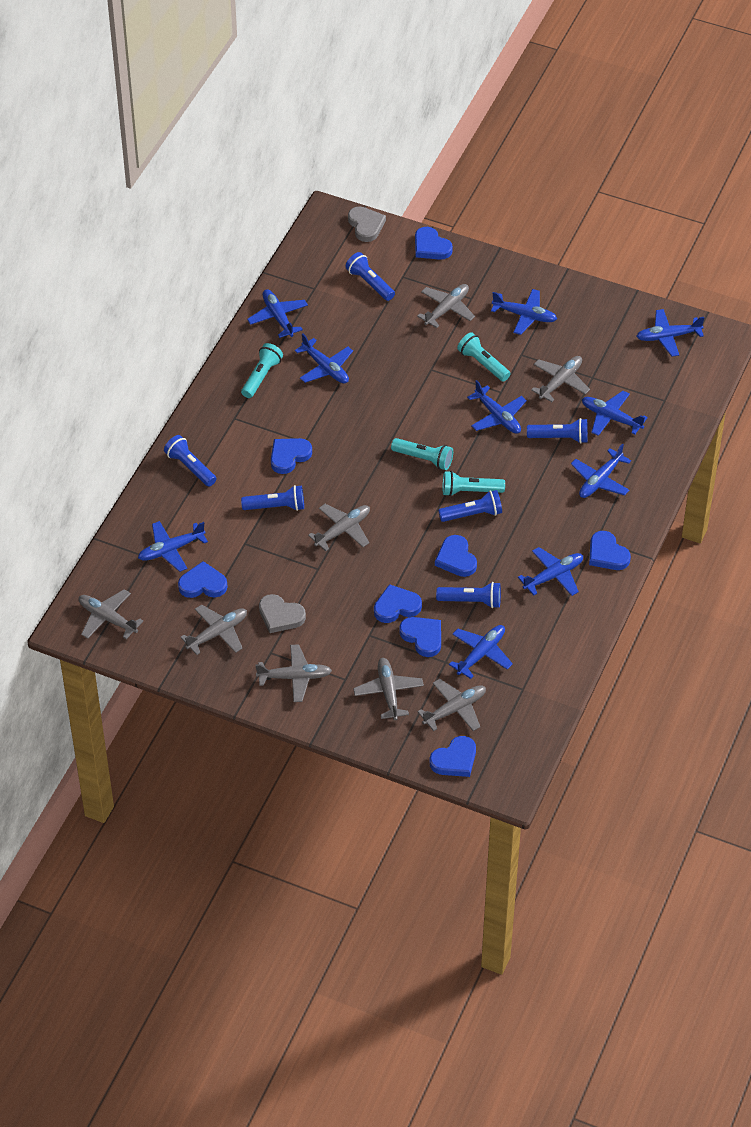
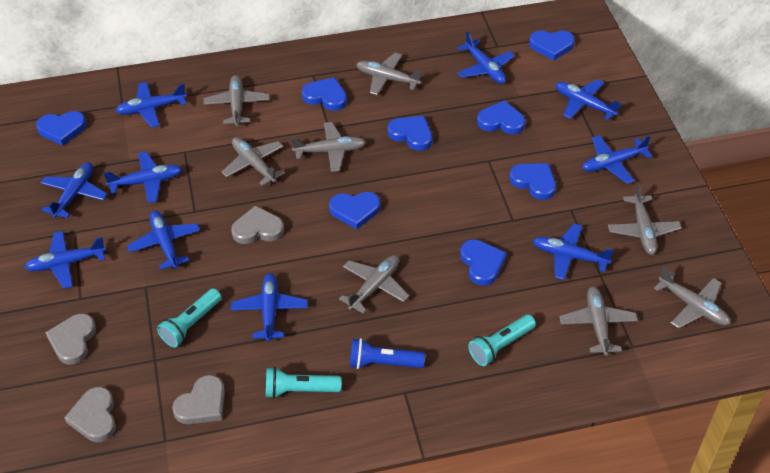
blue flashlight: 6 -> 1
grey heart: 2 -> 4
turquoise flashlight: 4 -> 3

